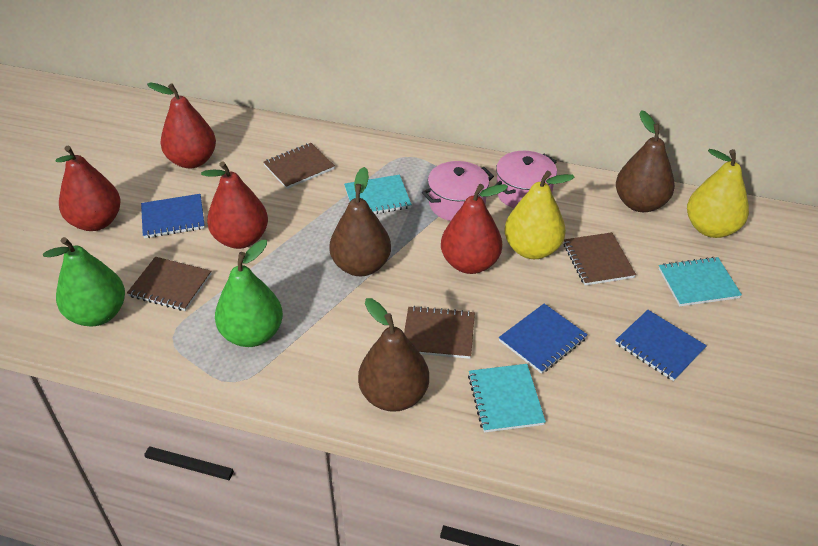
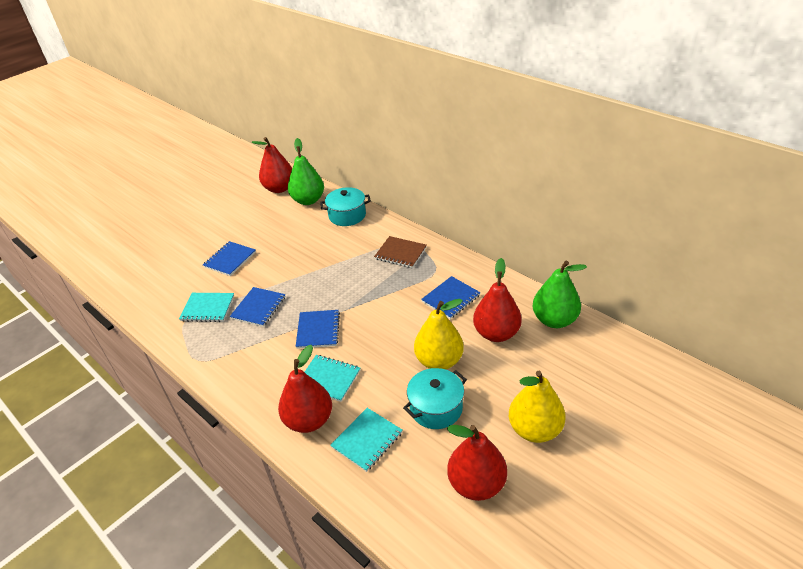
blue notebook: 3 -> 4
brown notebook: 4 -> 1
brown pear: 3 -> 0
pink pot: 2 -> 0
turquoise pot: 0 -> 2

